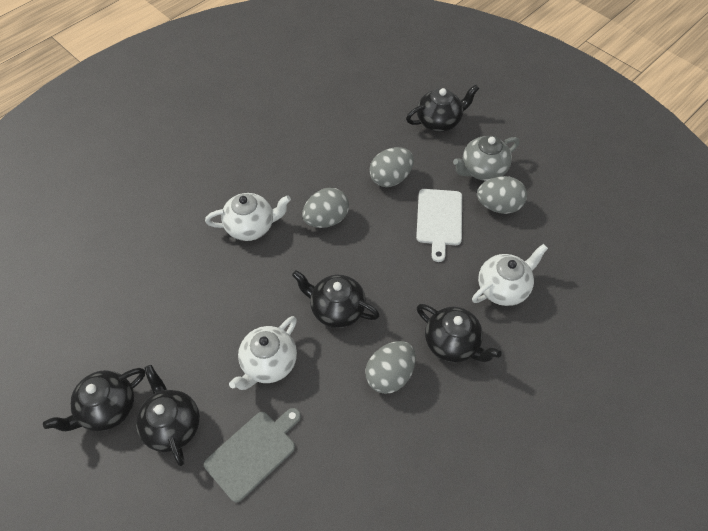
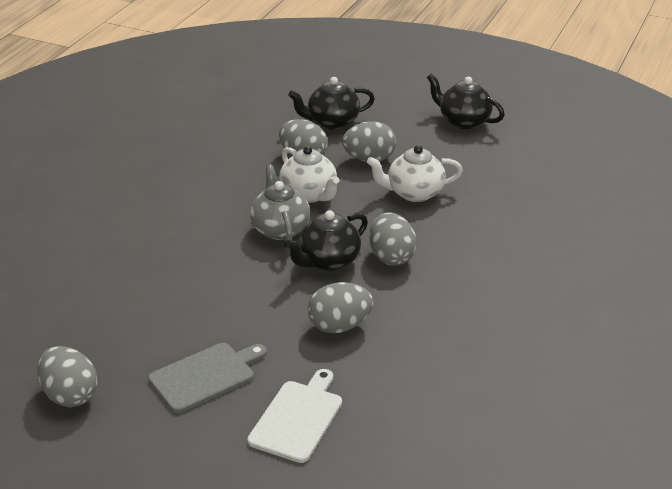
black teapot: 5 -> 3
grey egg: 4 -> 5
white teapot: 3 -> 2

